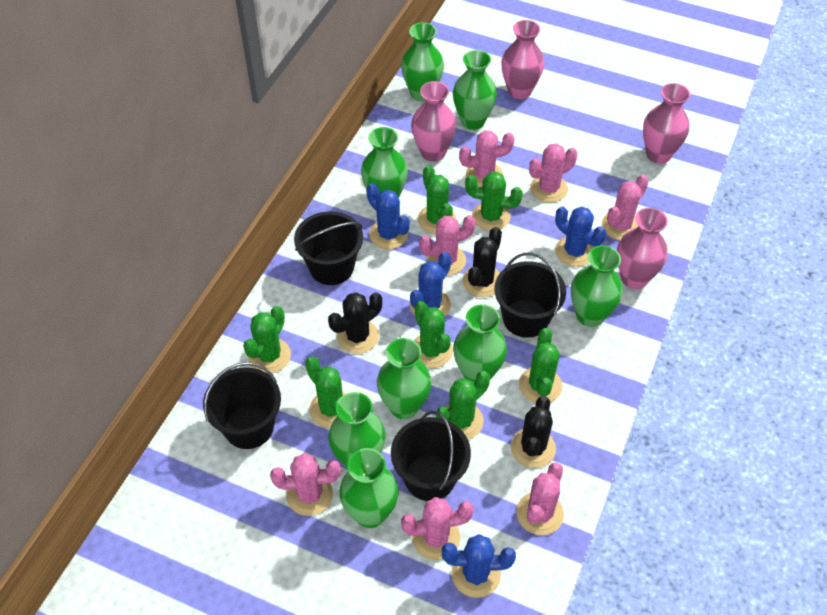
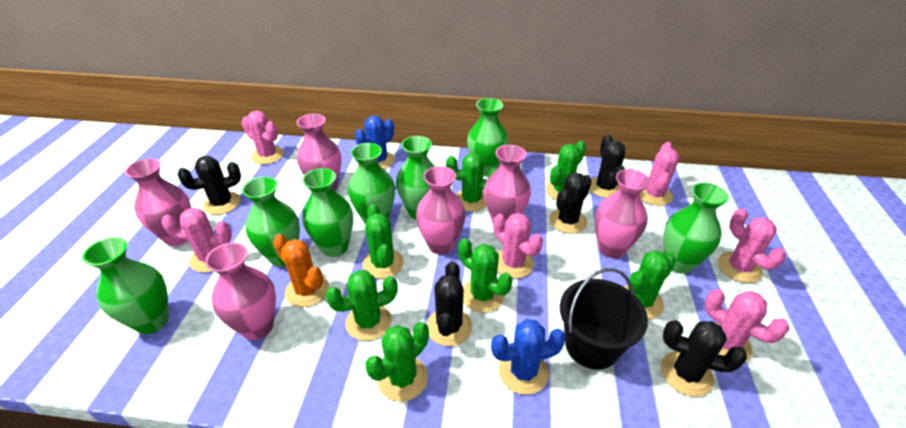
black bucket: 4 -> 1
black cactus: 3 -> 5
blue cactus: 4 -> 2
green vase: 8 -> 7
orange cactus: 0 -> 1
pink cactus: 7 -> 6
pink vase: 4 -> 6

